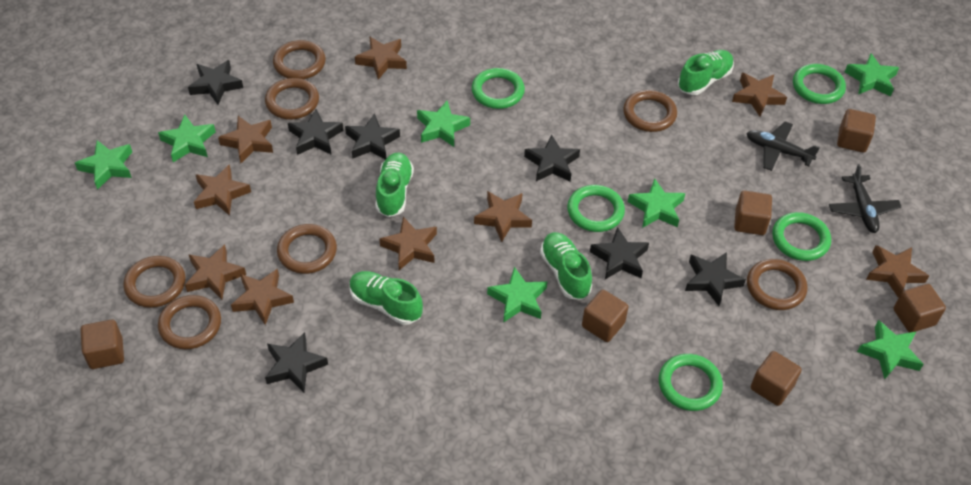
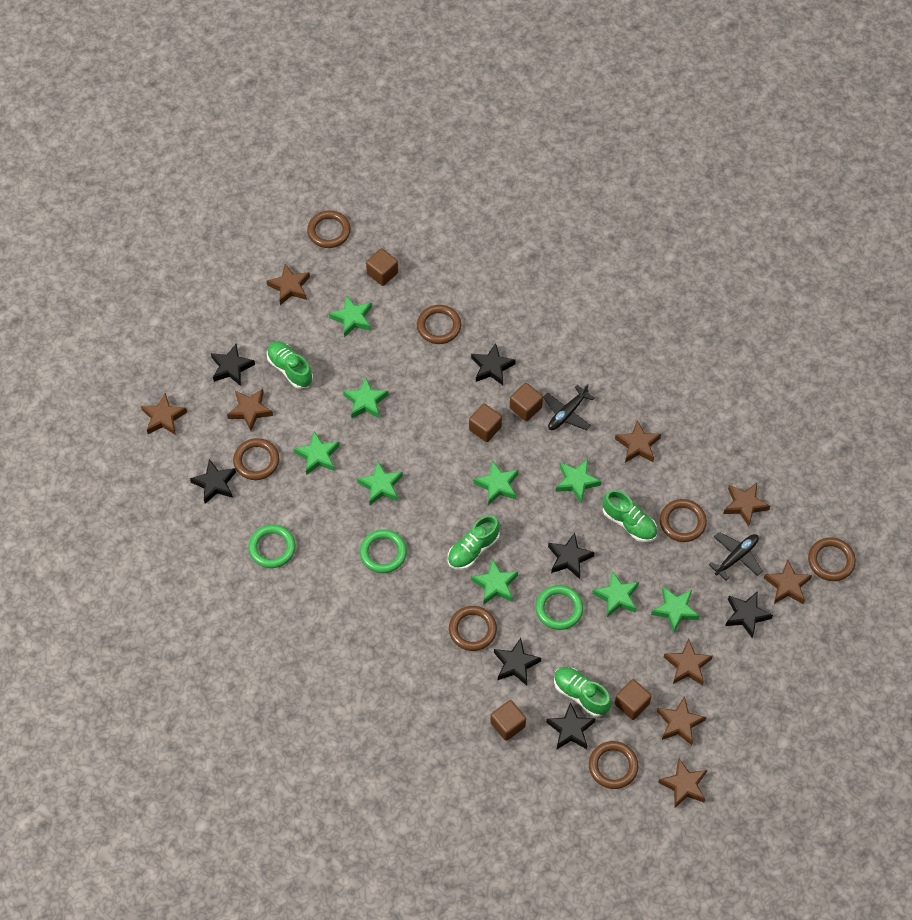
brown cube: 6 -> 5
green ring: 5 -> 3
green star: 7 -> 9

